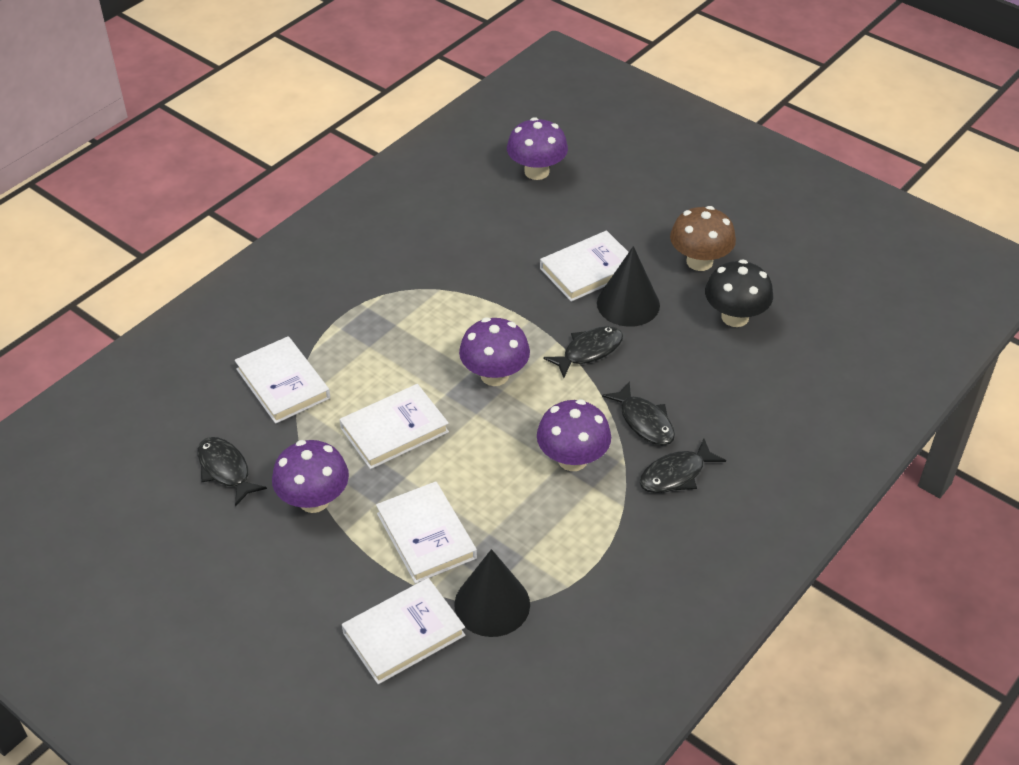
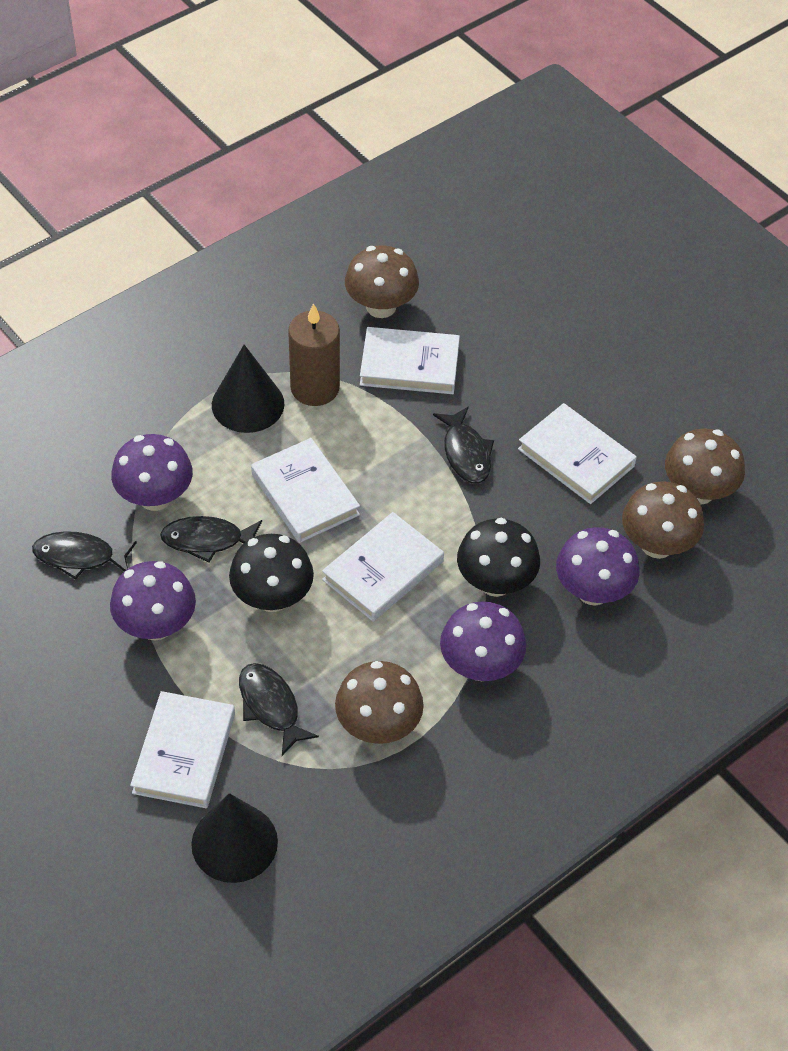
black mushroom: 1 -> 2
brown candle: 0 -> 1
brown mushroom: 1 -> 4

